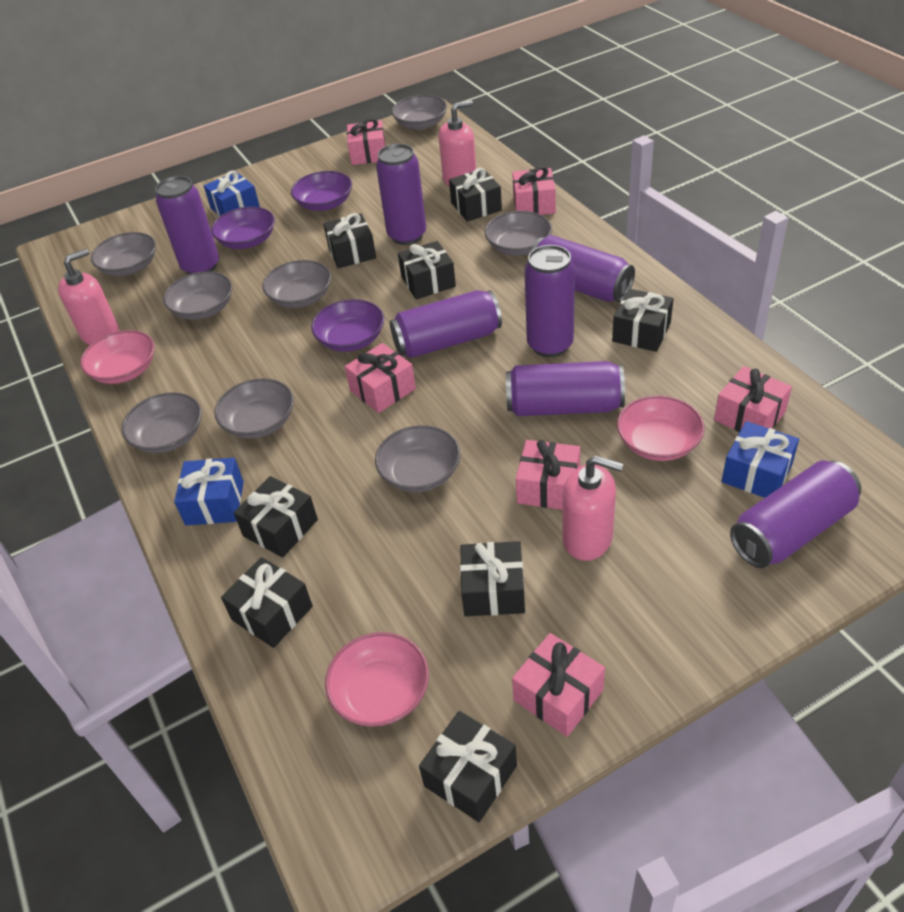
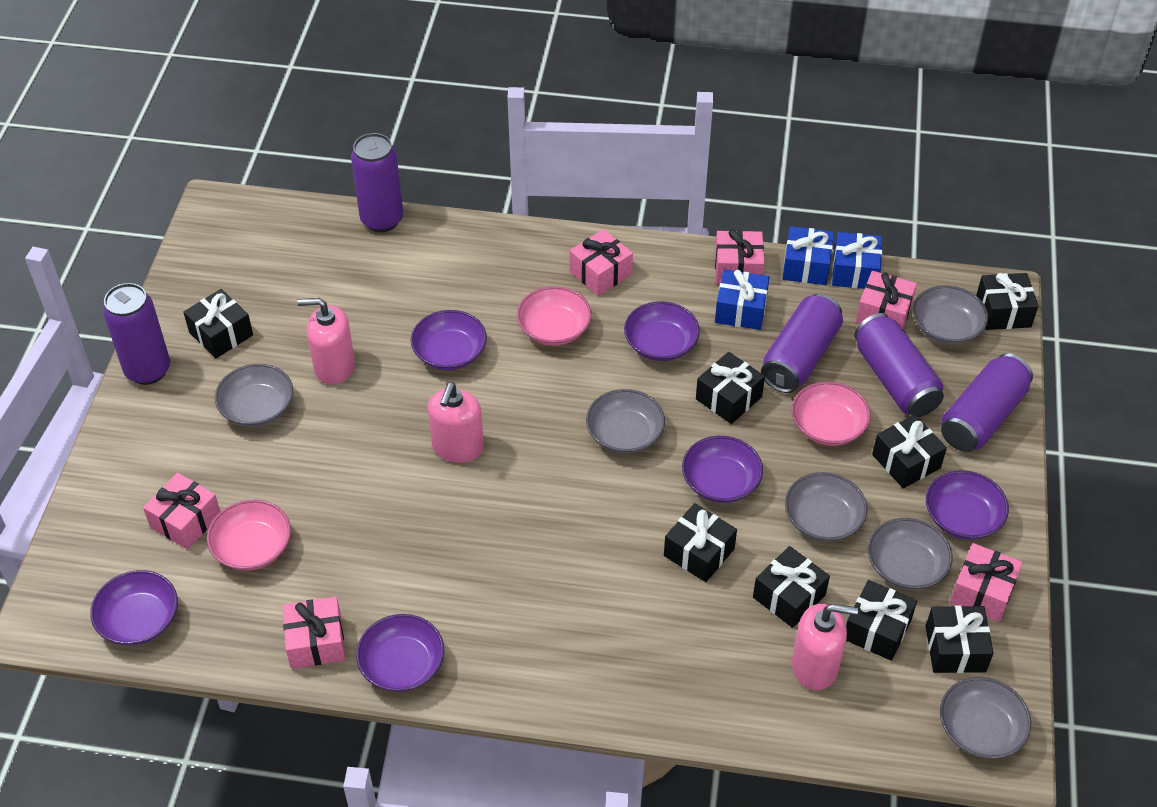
grey bowl: 8 -> 6
purple bowl: 3 -> 6
purple can: 7 -> 5

